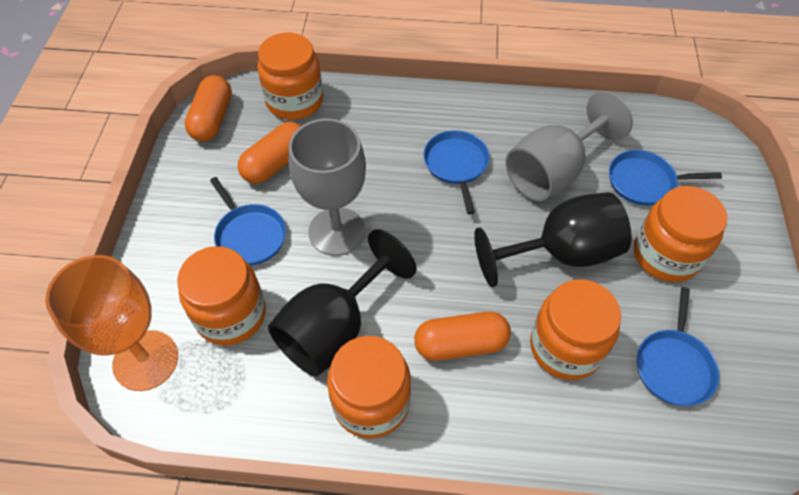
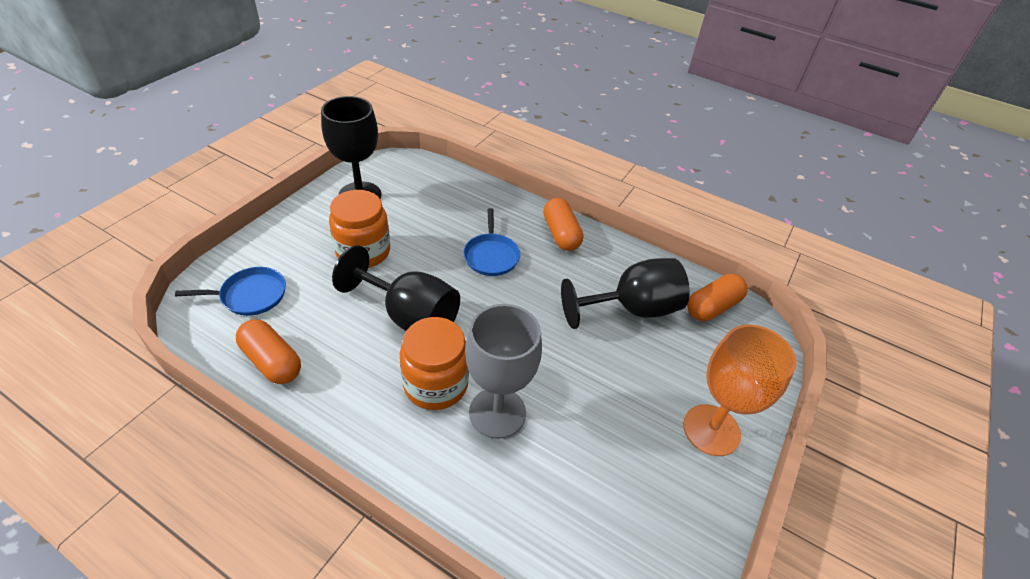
black goblet: 2 -> 3
blue pan: 4 -> 2
grey goblet: 2 -> 1
orange jar: 5 -> 2

